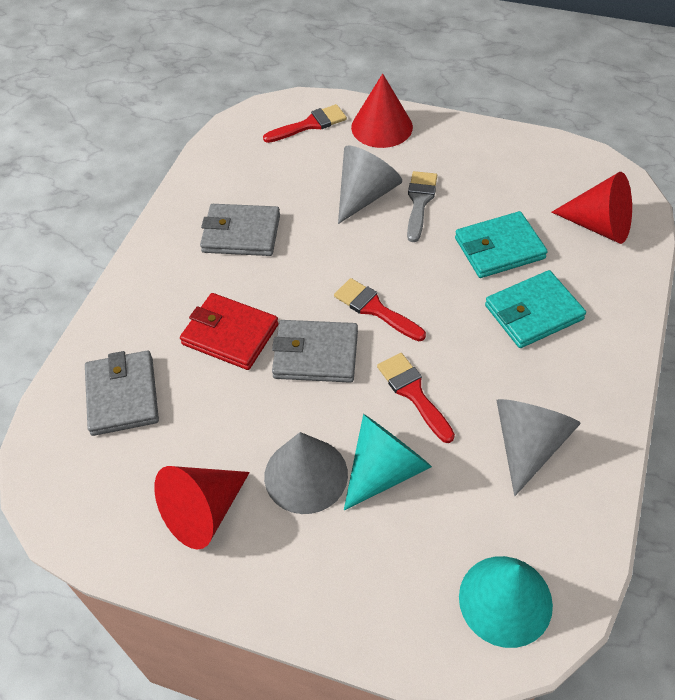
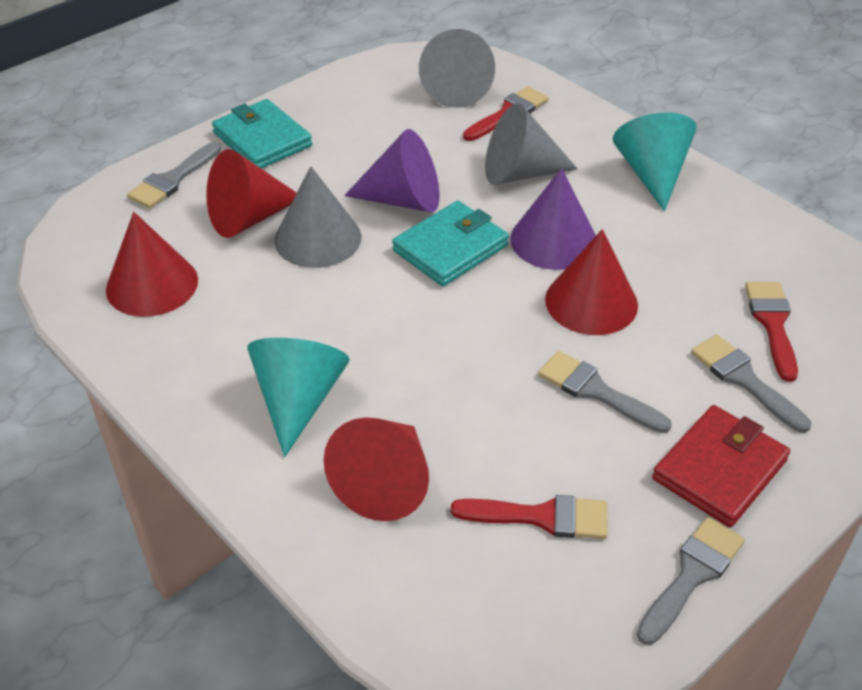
grey brush: 1 -> 4
grey wallet: 3 -> 0
purple cone: 0 -> 2
red cone: 3 -> 4

